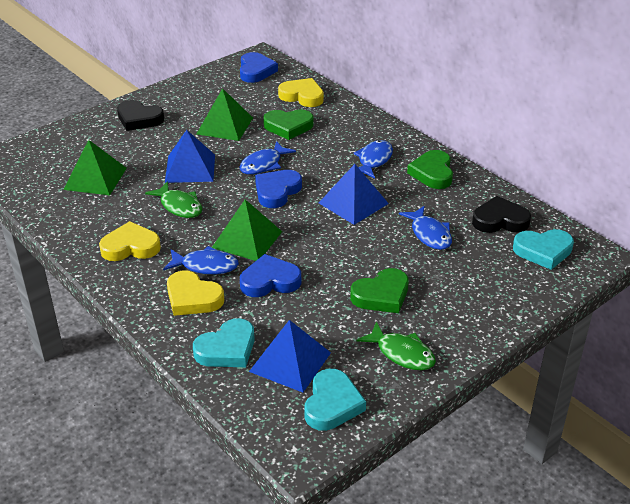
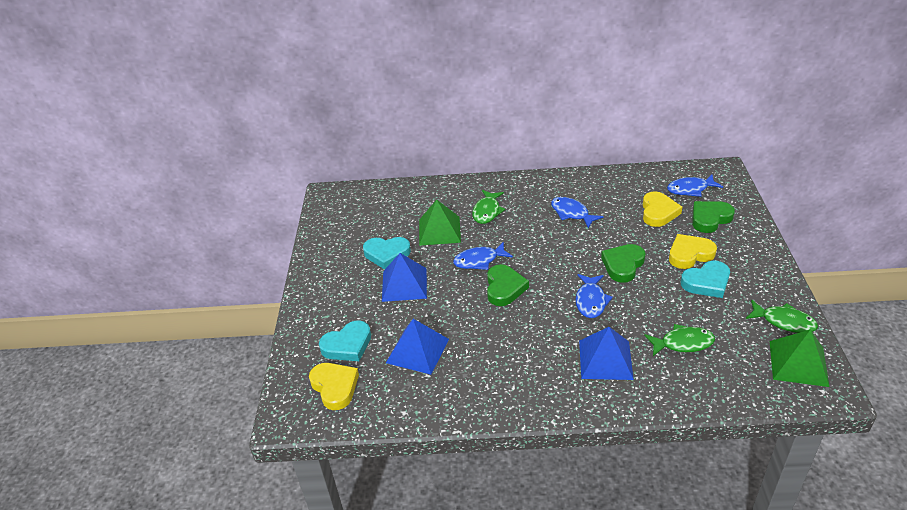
black heart: 2 -> 0
blue heart: 3 -> 0
green fish: 2 -> 3
green pyramid: 3 -> 2

